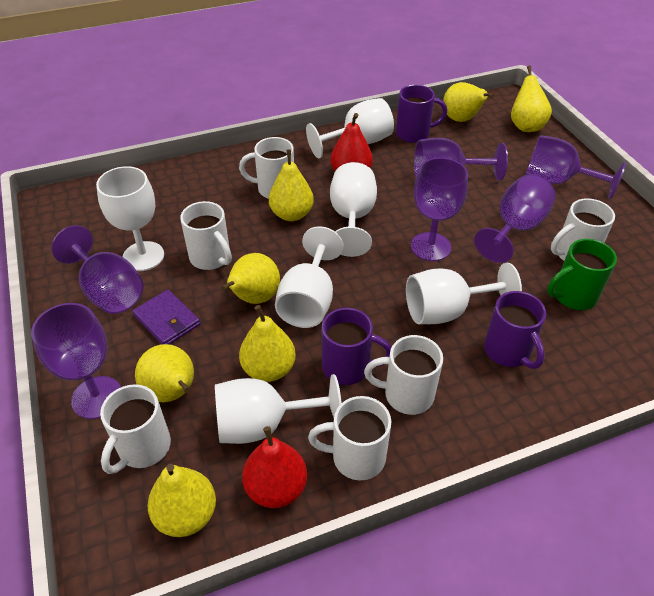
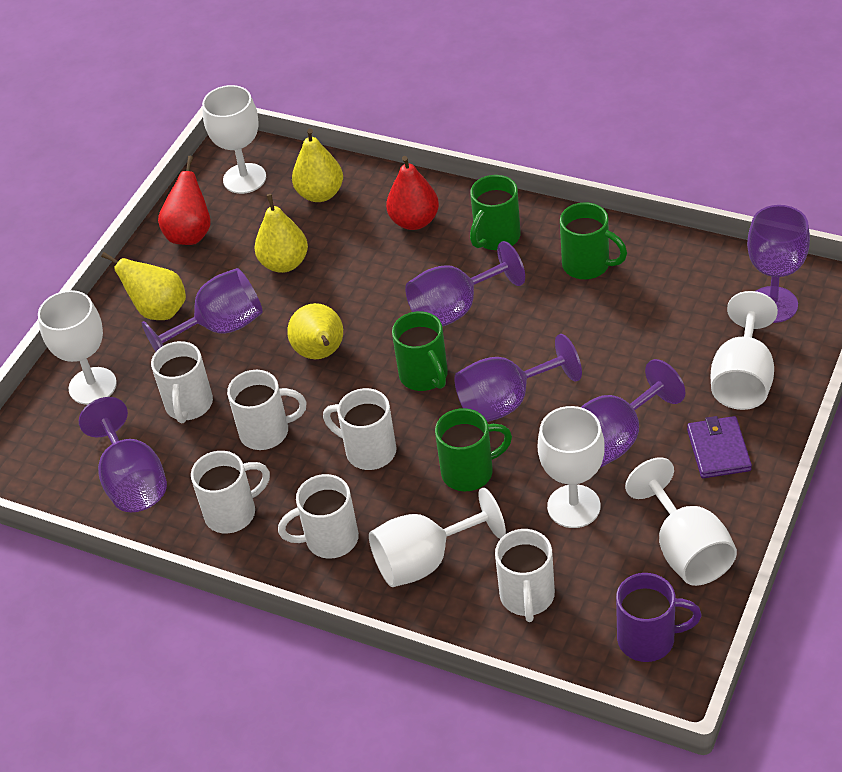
green mug: 1 -> 4
purple mug: 3 -> 1
yellow pear: 7 -> 4

